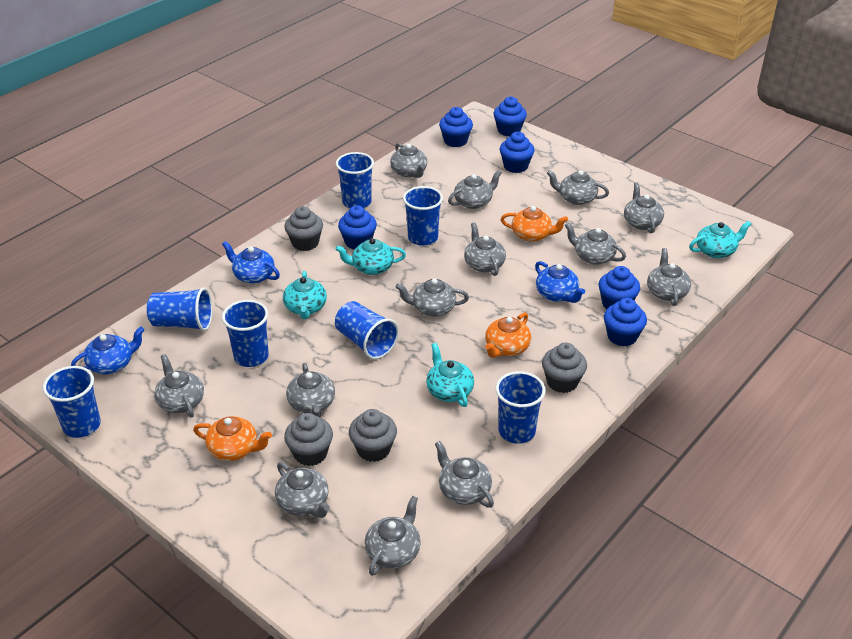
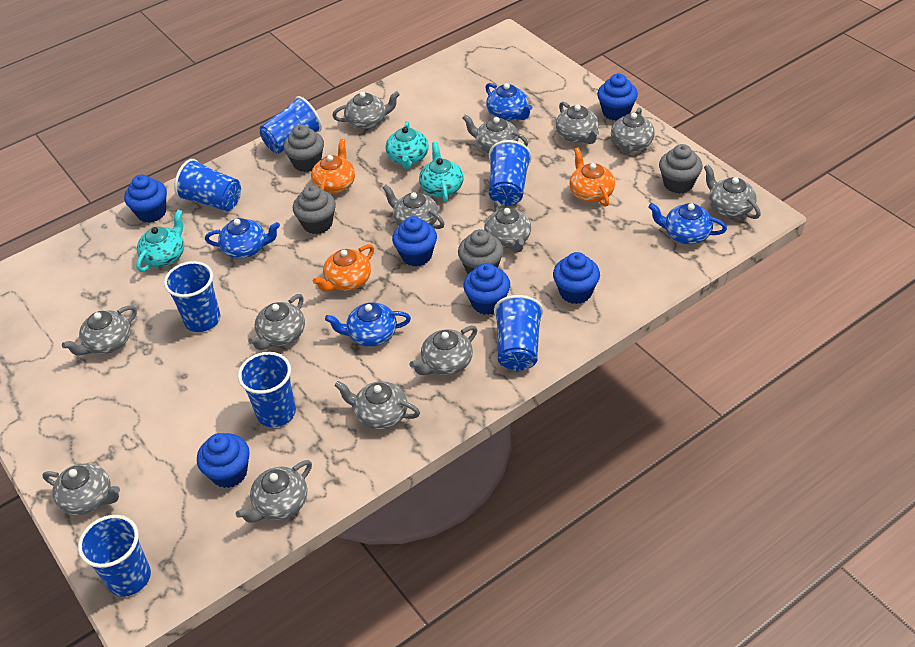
blue teapot: 3 -> 4
turquoise teapot: 4 -> 3

